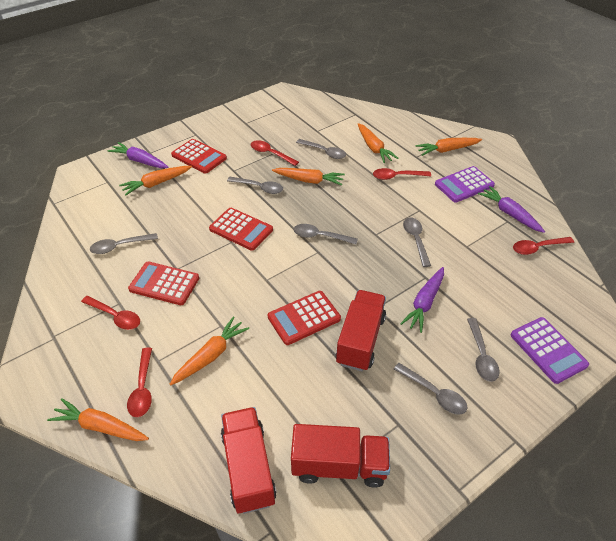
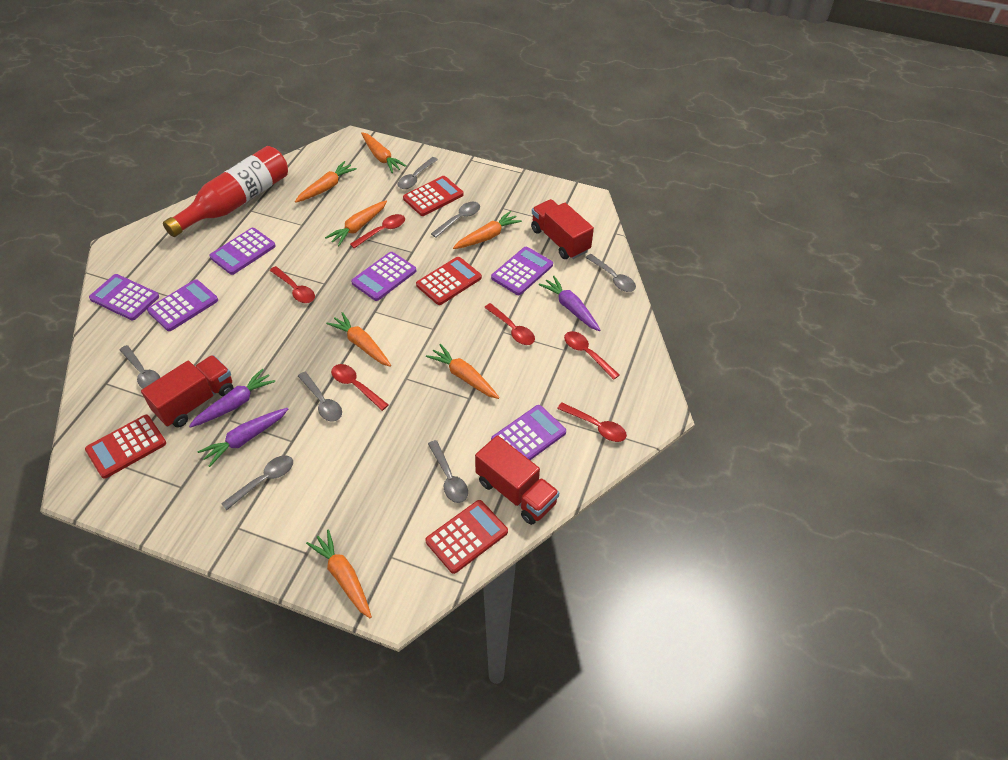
orange carrot: 6 -> 7
purple calculator: 2 -> 6
red bottle: 0 -> 1
red spoon: 5 -> 6

